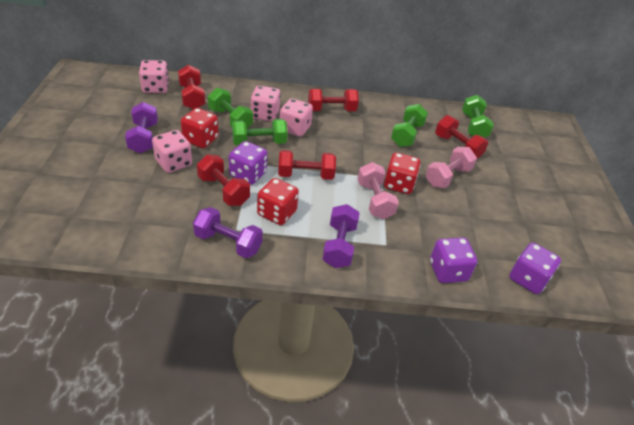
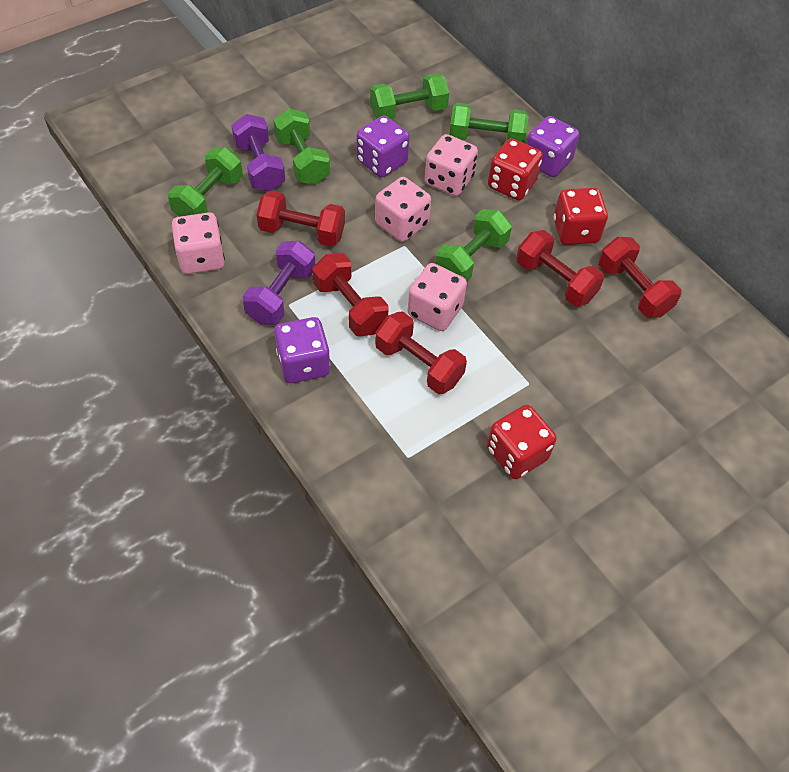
green dumbbell: 4 -> 5
pink dumbbell: 2 -> 0
purple dumbbell: 3 -> 2

